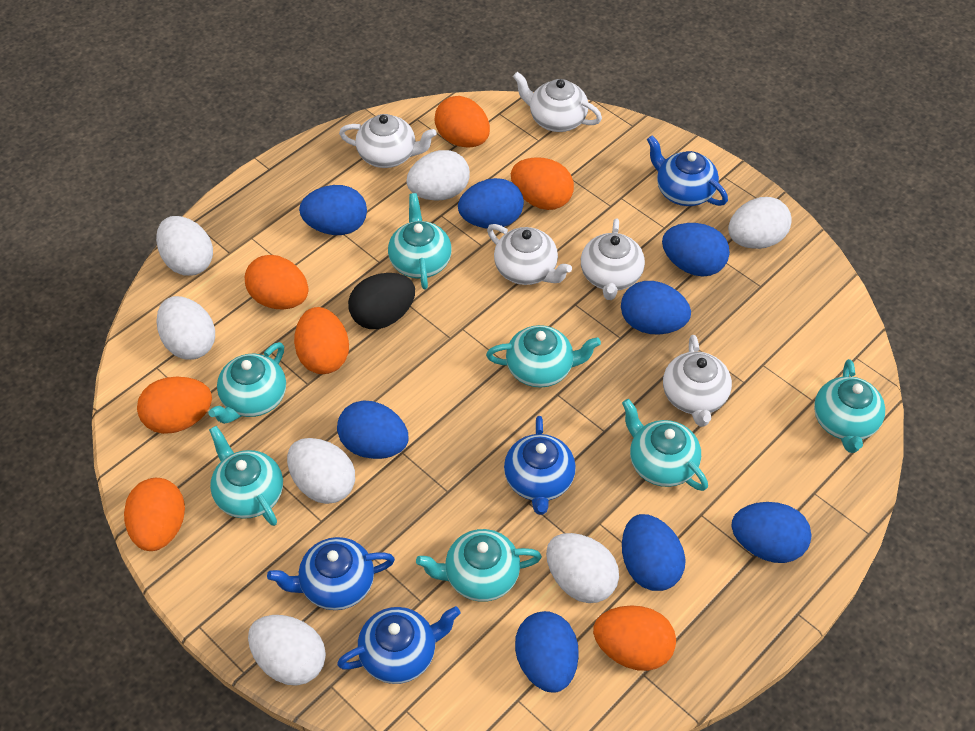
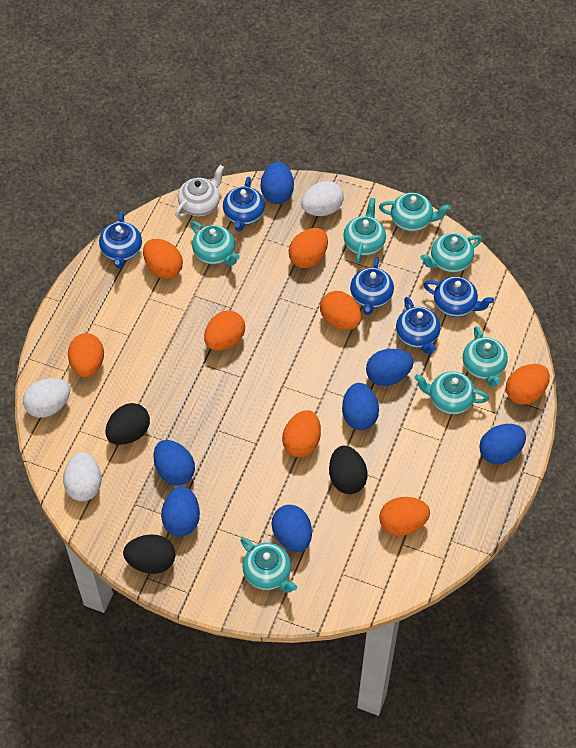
black egg: 1 -> 3
blue egg: 8 -> 7
blue teapot: 4 -> 5
orange egg: 7 -> 8
white egg: 7 -> 3
white teapot: 5 -> 1

